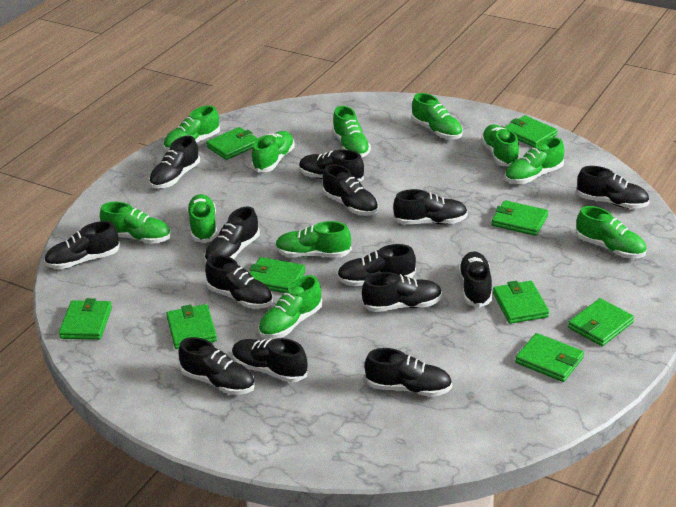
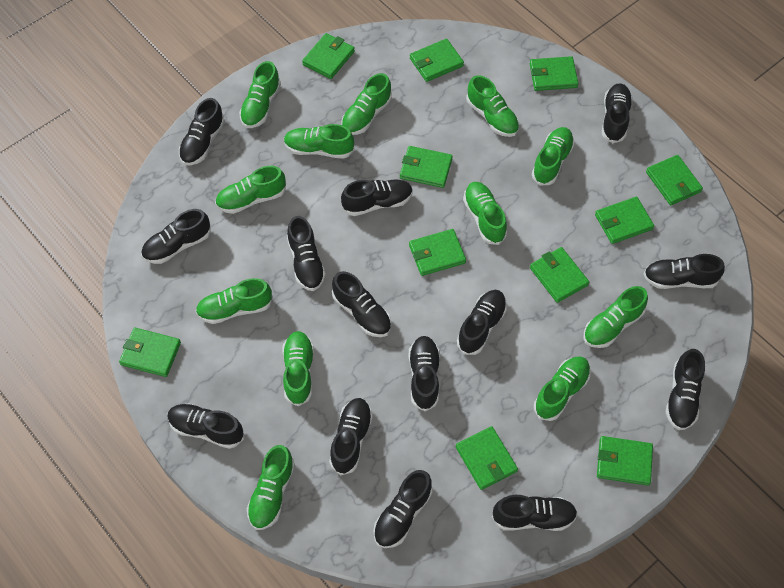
green shoe: 11 -> 12
green wallet: 9 -> 11

